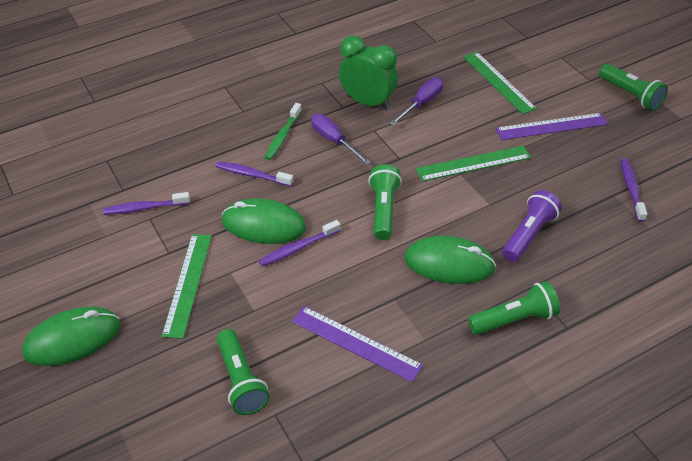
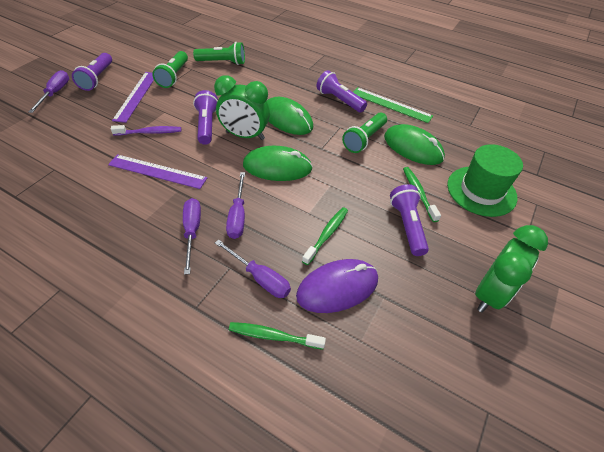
green clock: 1 -> 2
green flashlight: 4 -> 3
green hat: 0 -> 1
green ruler: 3 -> 1
green toothbrush: 1 -> 3
purple flashlight: 1 -> 4
purple mouse: 0 -> 1
purple screwdriver: 2 -> 4
purple toothbrush: 4 -> 1

